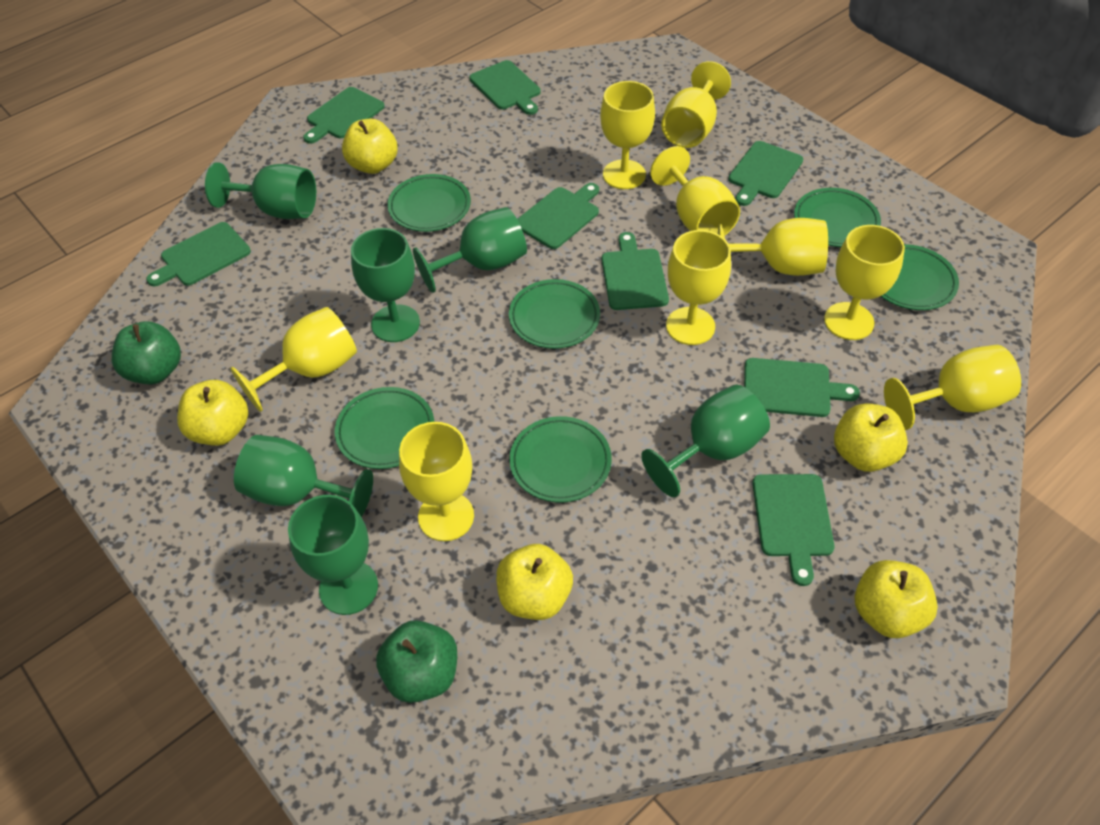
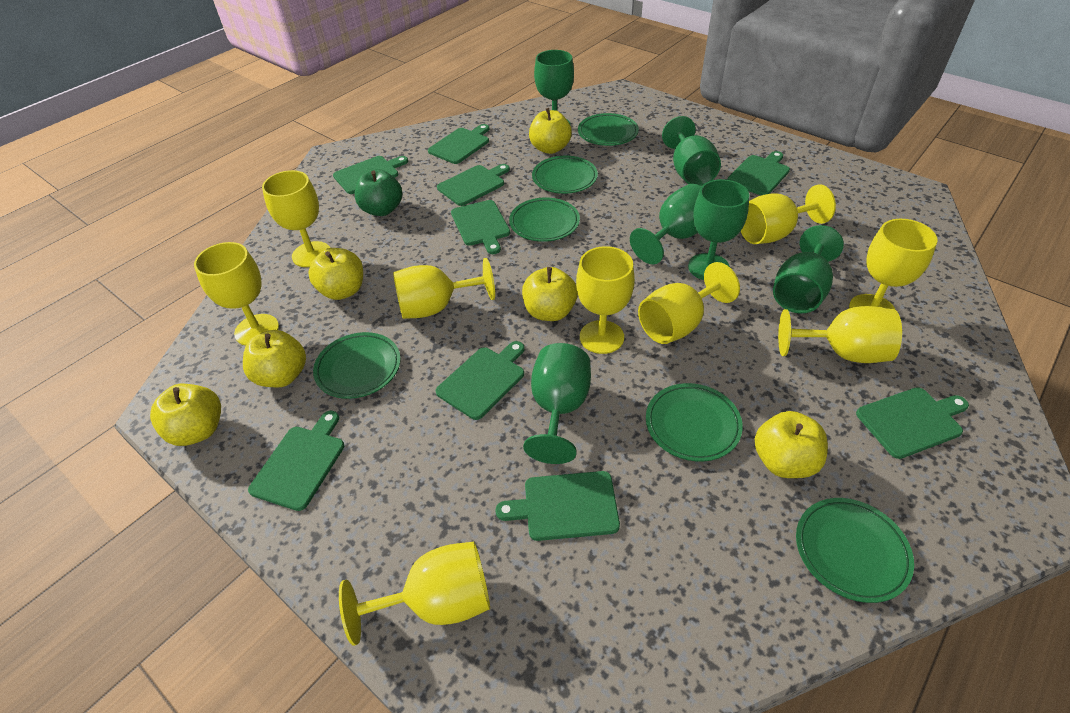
green apple: 2 -> 1
green cutting board: 8 -> 9
yellow apple: 5 -> 6

